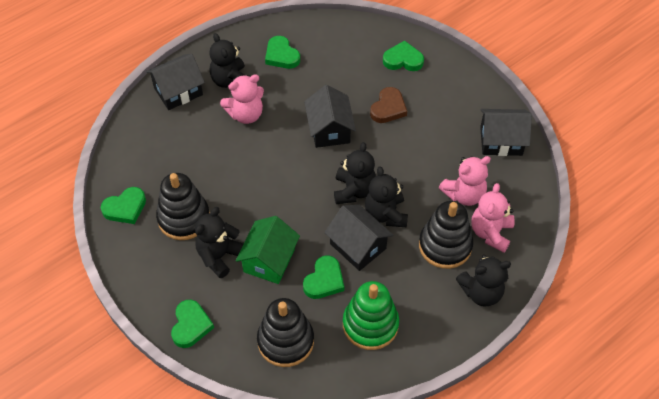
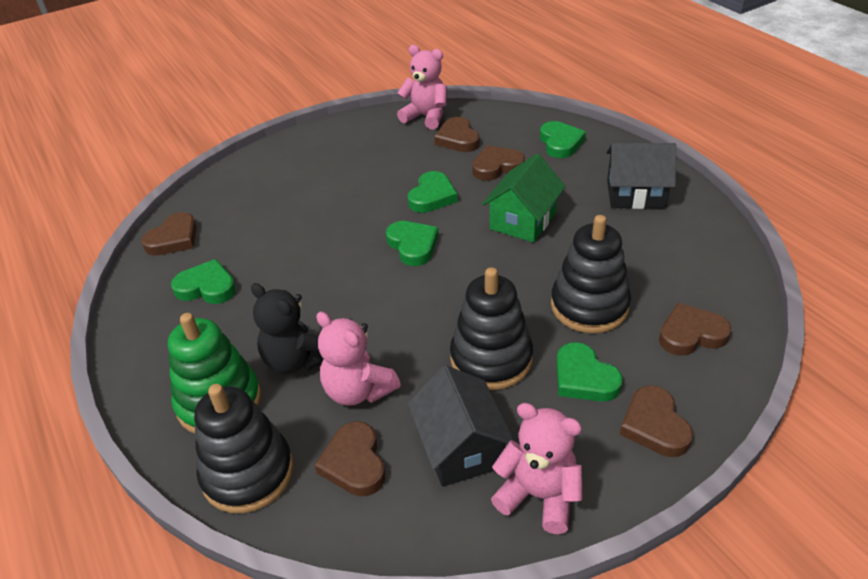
black house: 4 -> 2
black teddy bear: 5 -> 1
brown heart: 1 -> 6

